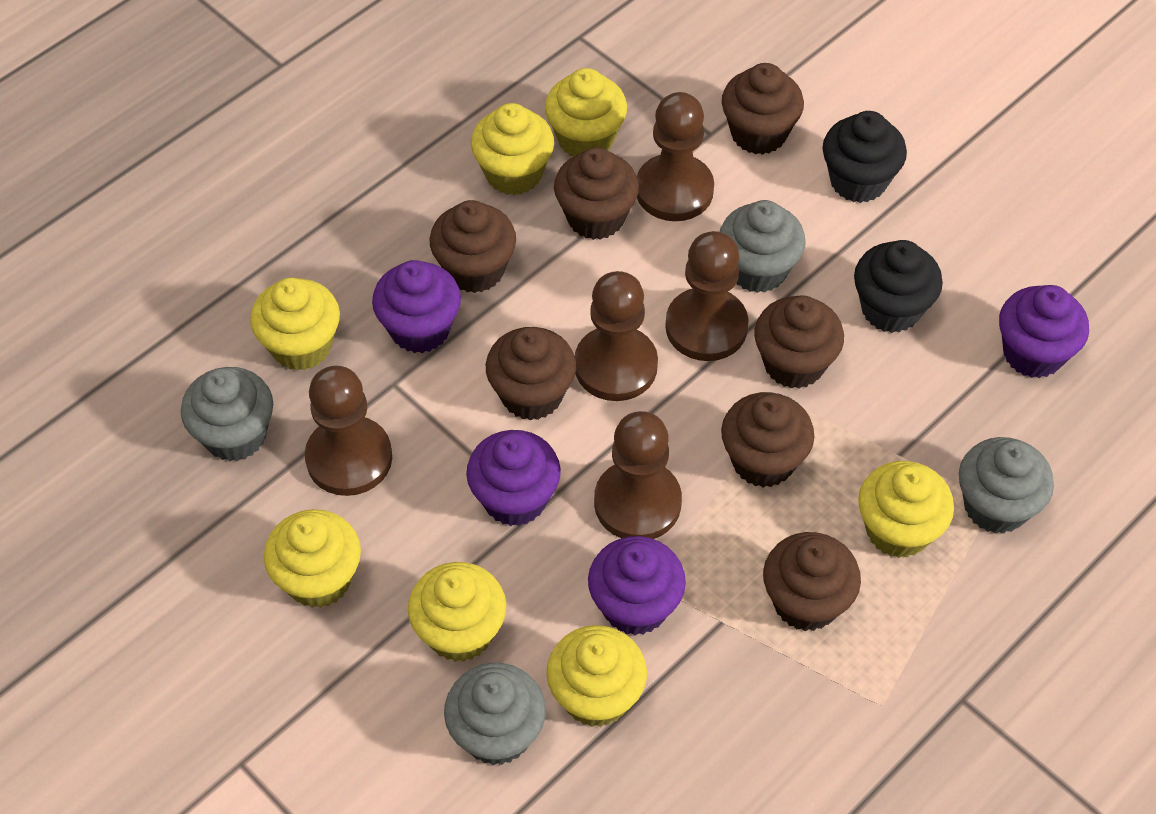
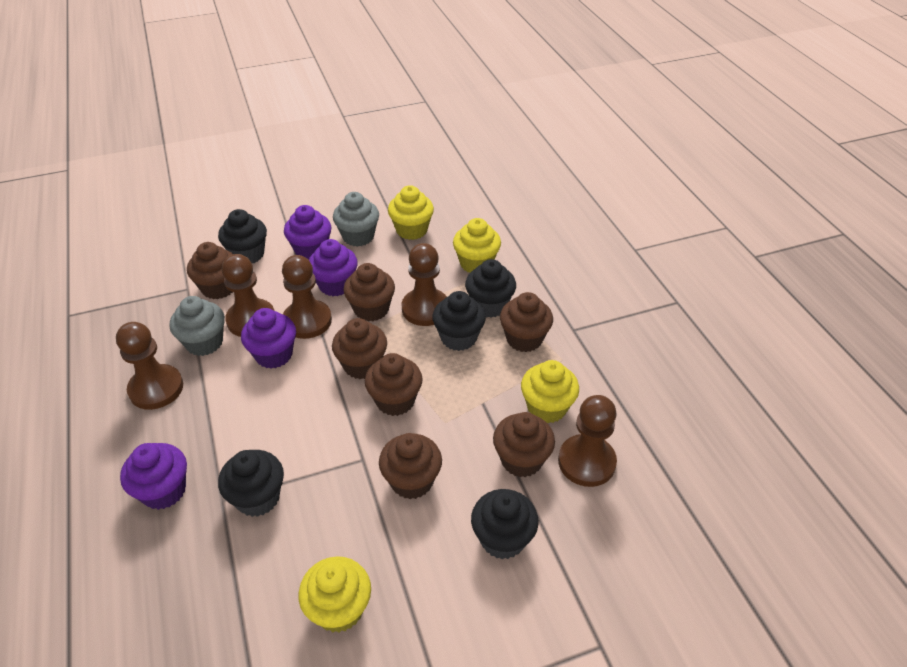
black cupcake: 2 -> 5
grey cupcake: 4 -> 2
yellow cupcake: 7 -> 4

